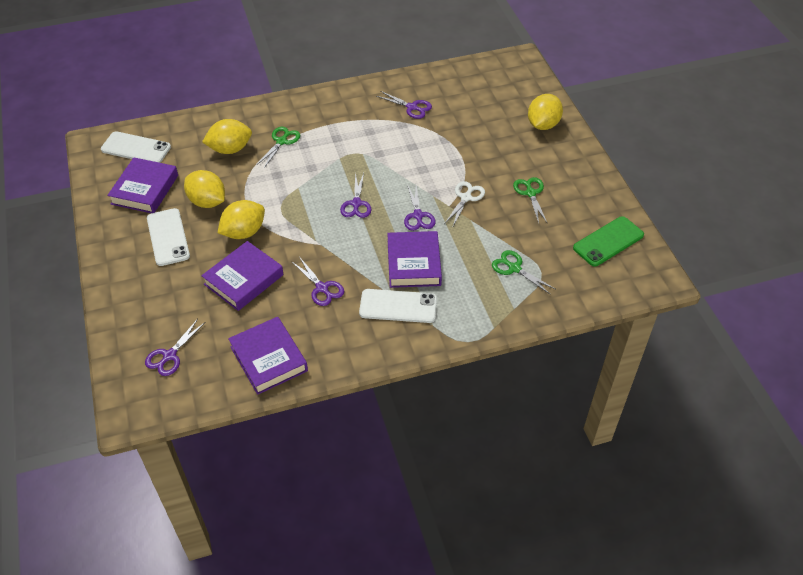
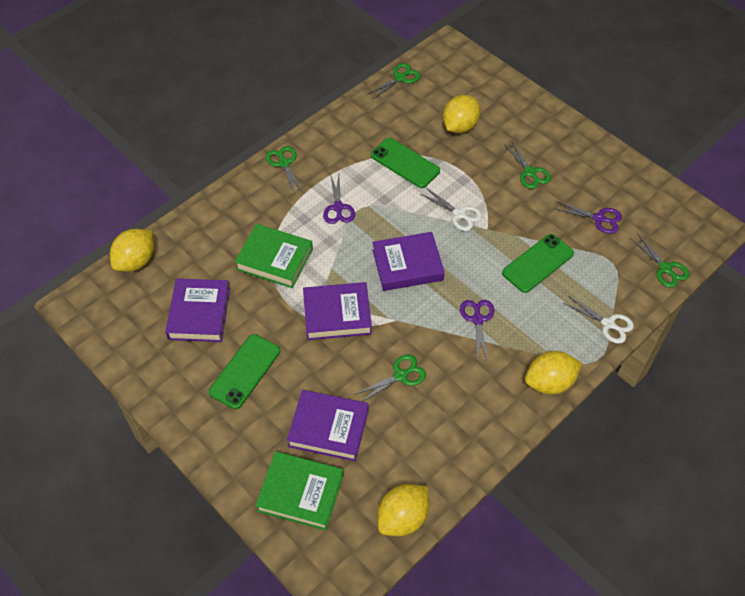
green book: 0 -> 2
green phone: 1 -> 3
green scissors: 3 -> 5
purple scissors: 5 -> 3
white phone: 3 -> 0
white scissors: 1 -> 2

